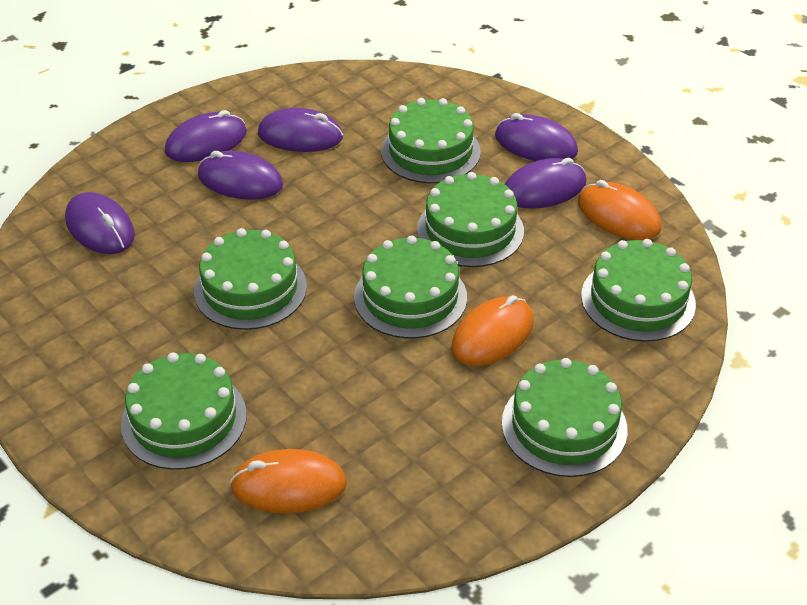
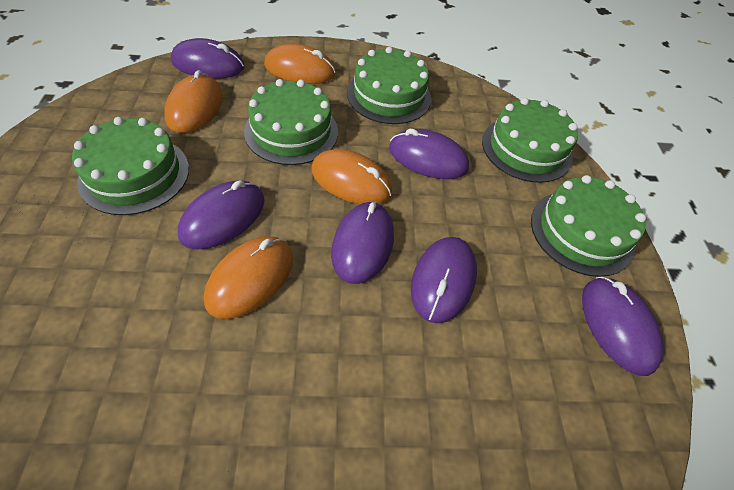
green cake: 7 -> 5
orange mouse: 3 -> 4

